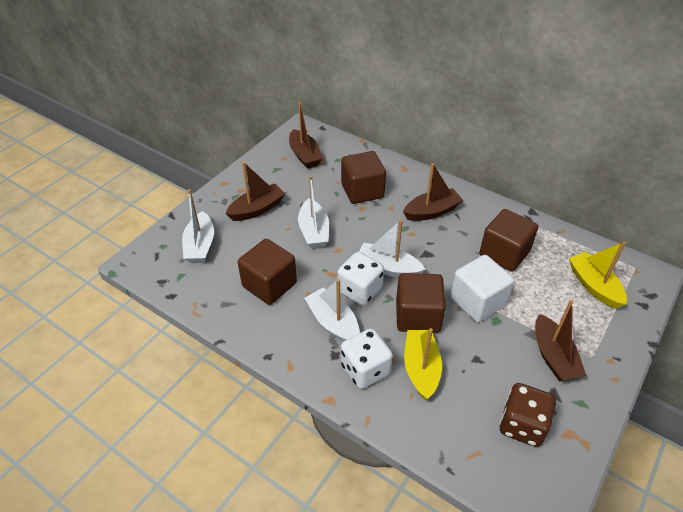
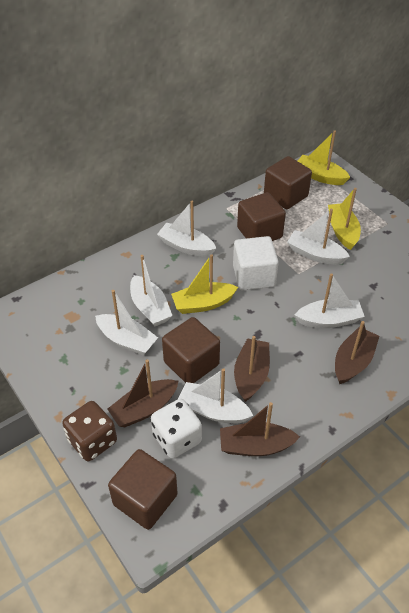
white boat: 4 -> 6
white dice: 2 -> 1
yellow boat: 2 -> 3

